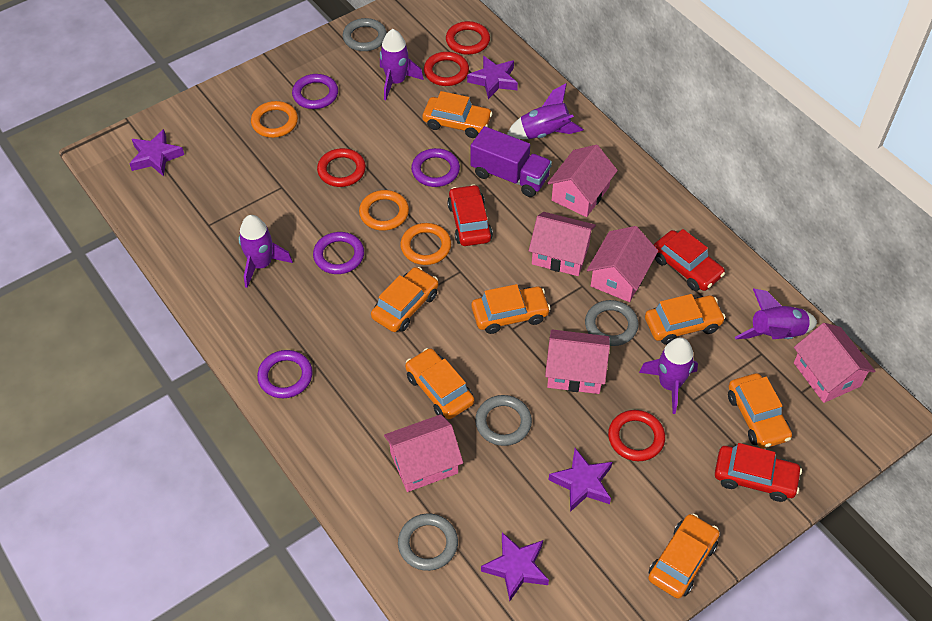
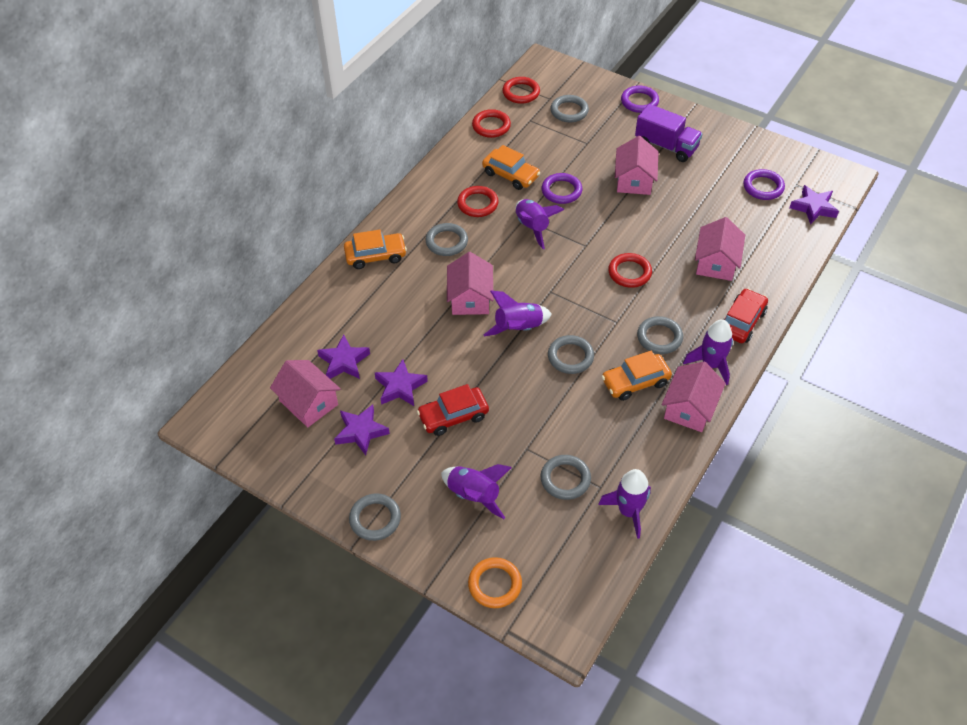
grey ring: 4 -> 6
orange car: 7 -> 3
orange ring: 3 -> 1
pink house: 6 -> 5
purple ring: 4 -> 3
red car: 3 -> 2

